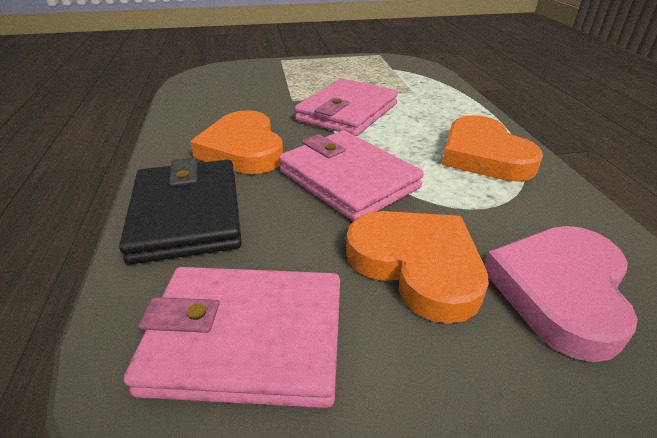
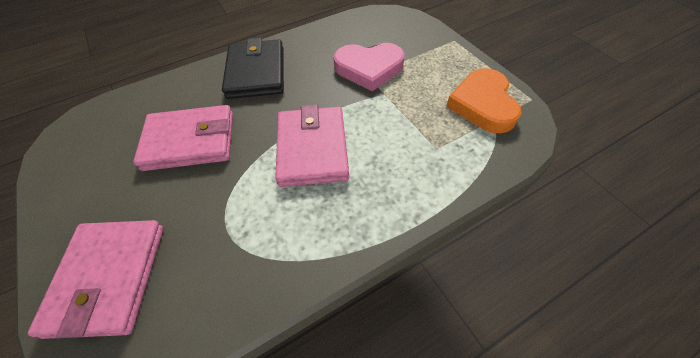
orange heart: 3 -> 1

